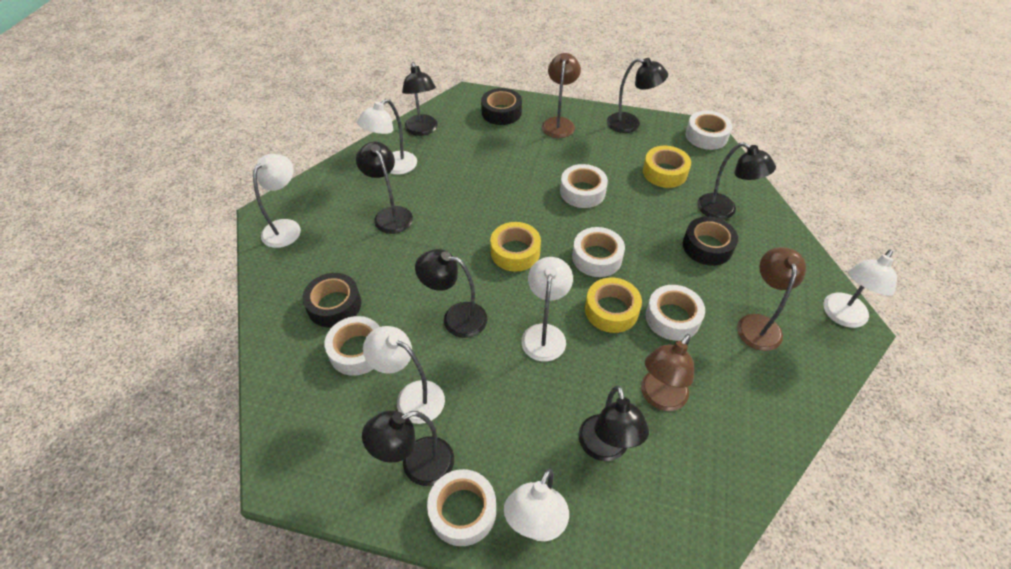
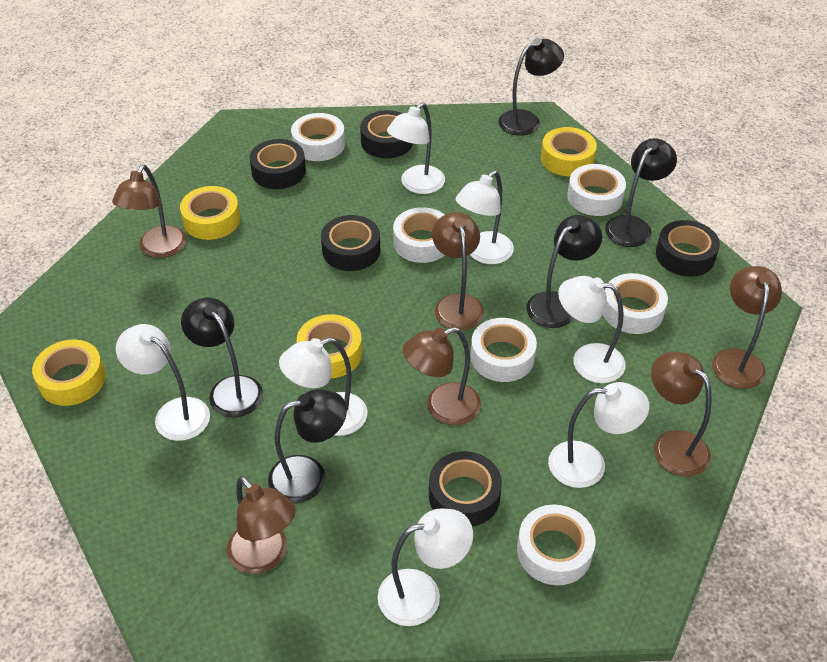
black lamp: 7 -> 5
black tape: 3 -> 5
brown lamp: 3 -> 6
white lamp: 6 -> 7
yellow tape: 3 -> 4

